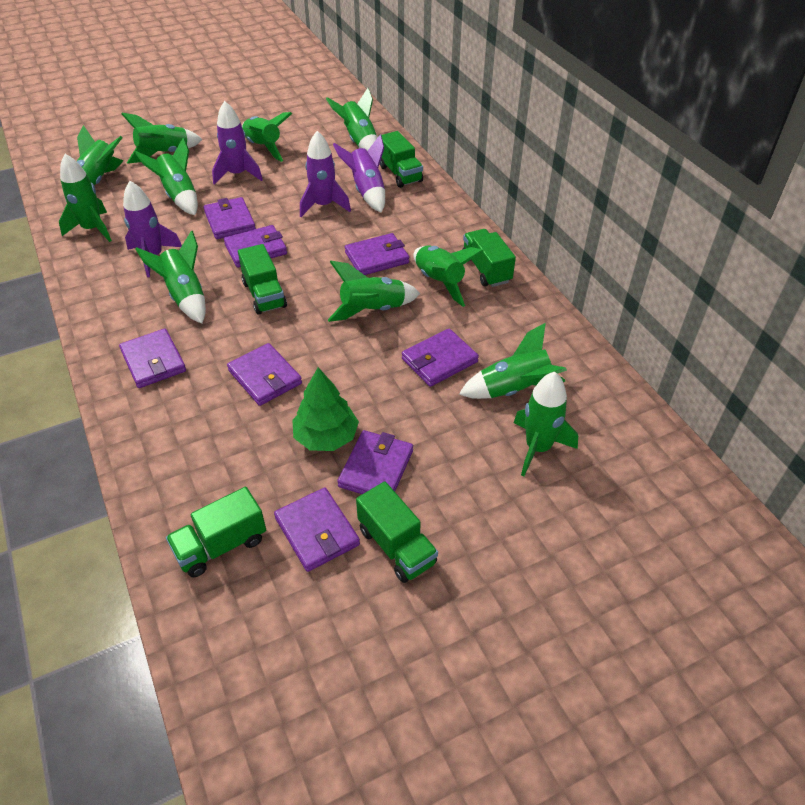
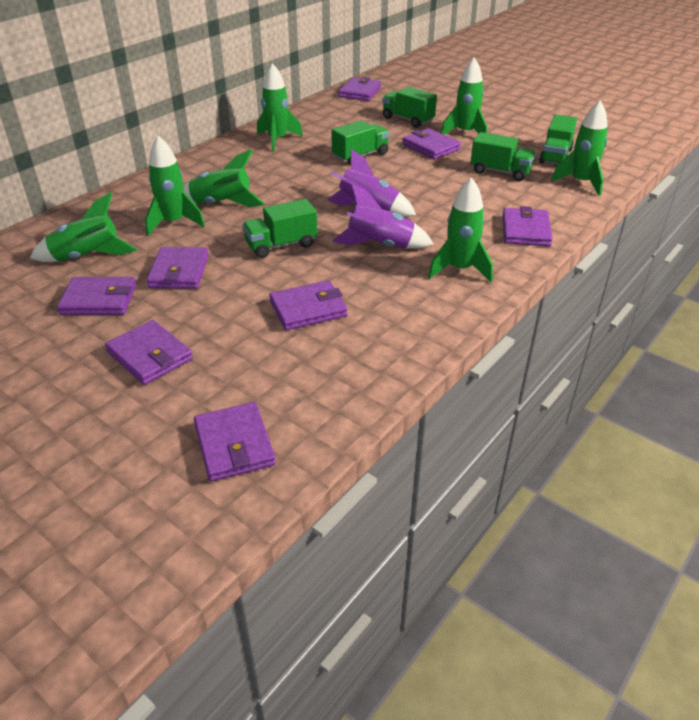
green rocket: 11 -> 7
green tree: 1 -> 0
purple rocket: 4 -> 2

